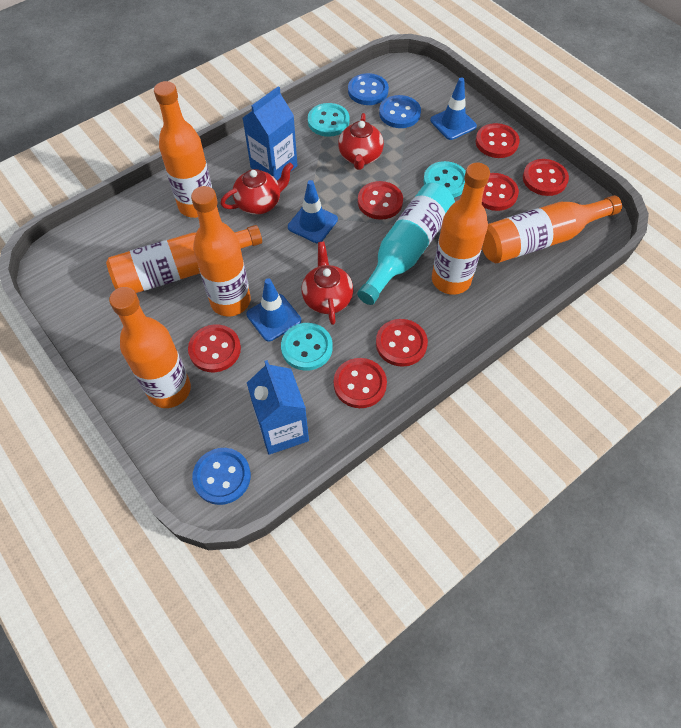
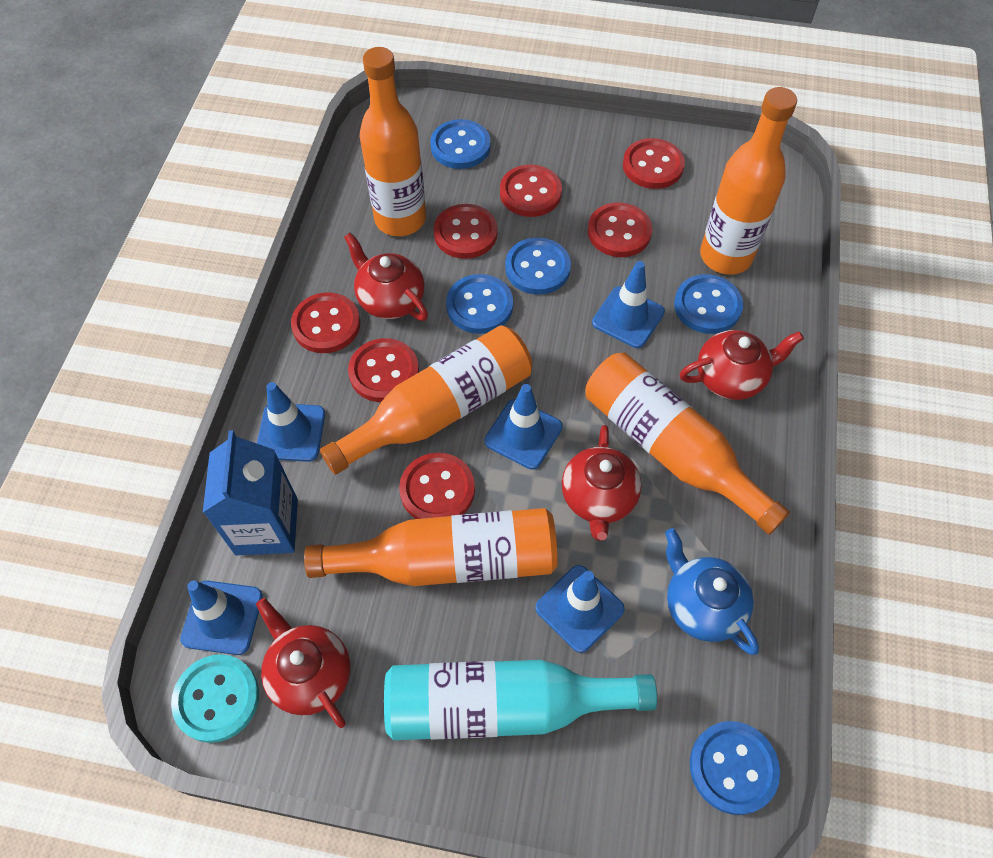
blue button: 3 -> 5
blue carton: 2 -> 1
blue teapot: 0 -> 1
blue traffic cone: 3 -> 5
orange bottle: 6 -> 5
red teapot: 3 -> 4
turquoise button: 3 -> 1

